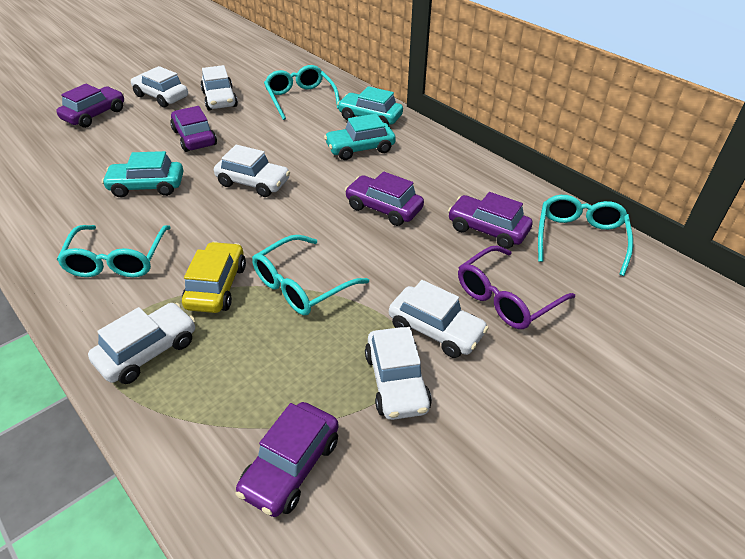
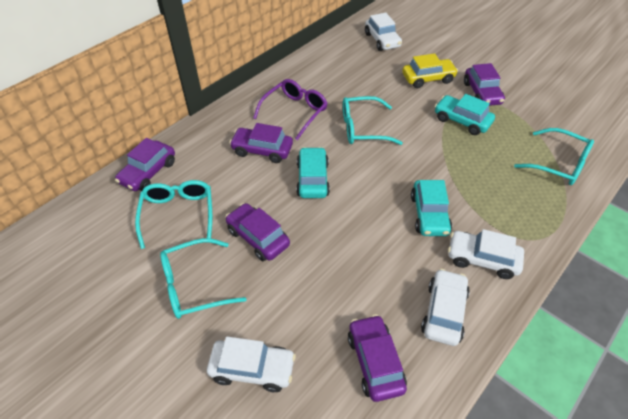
white car: 6 -> 4

